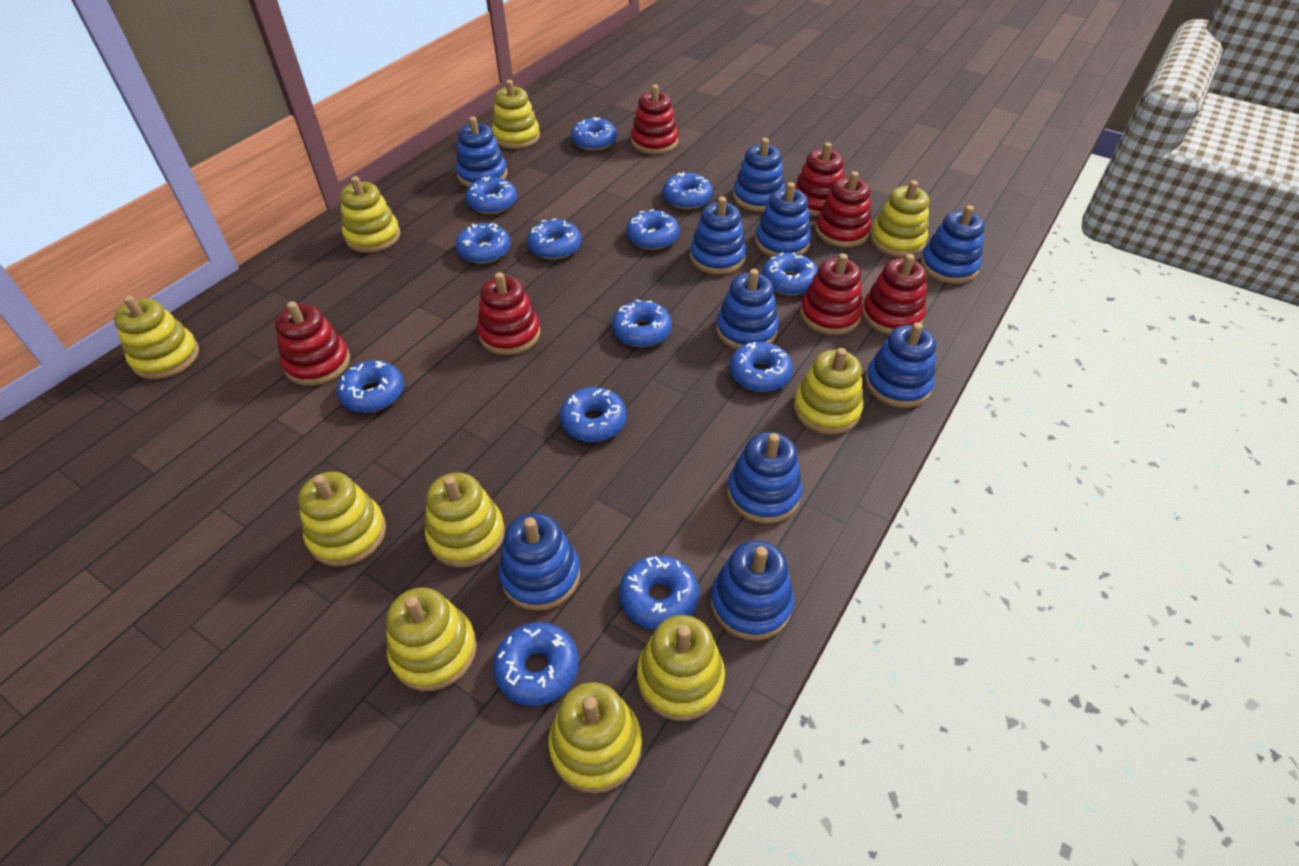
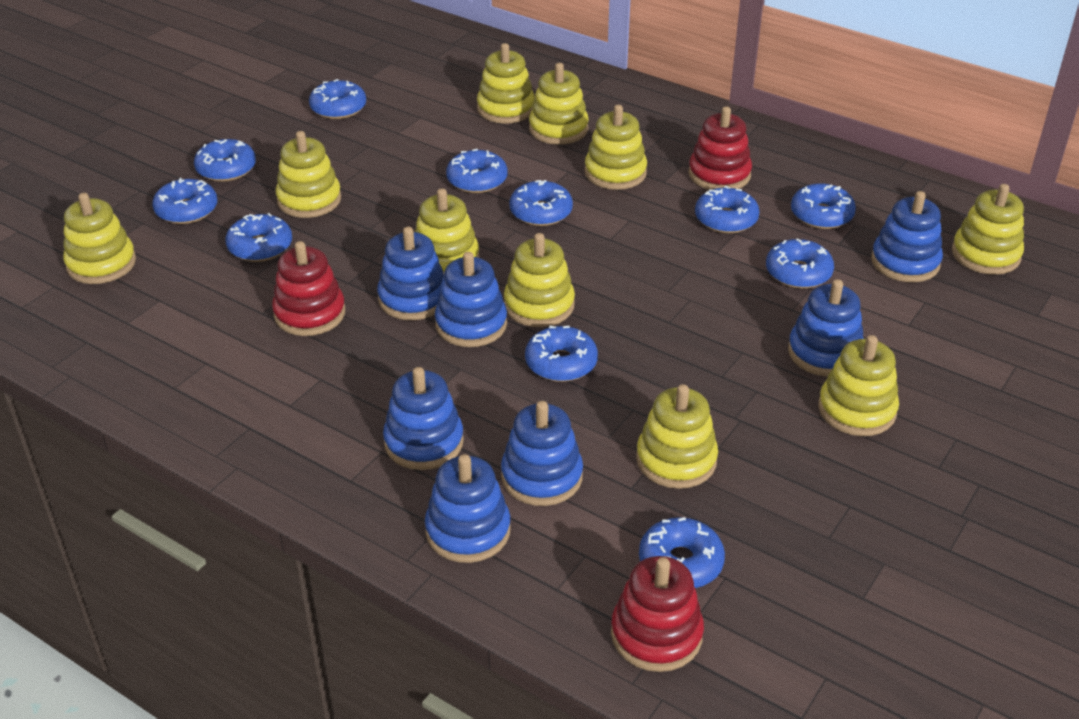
blue donut: 13 -> 11
blue stacking toy: 10 -> 7
red stacking toy: 7 -> 3

